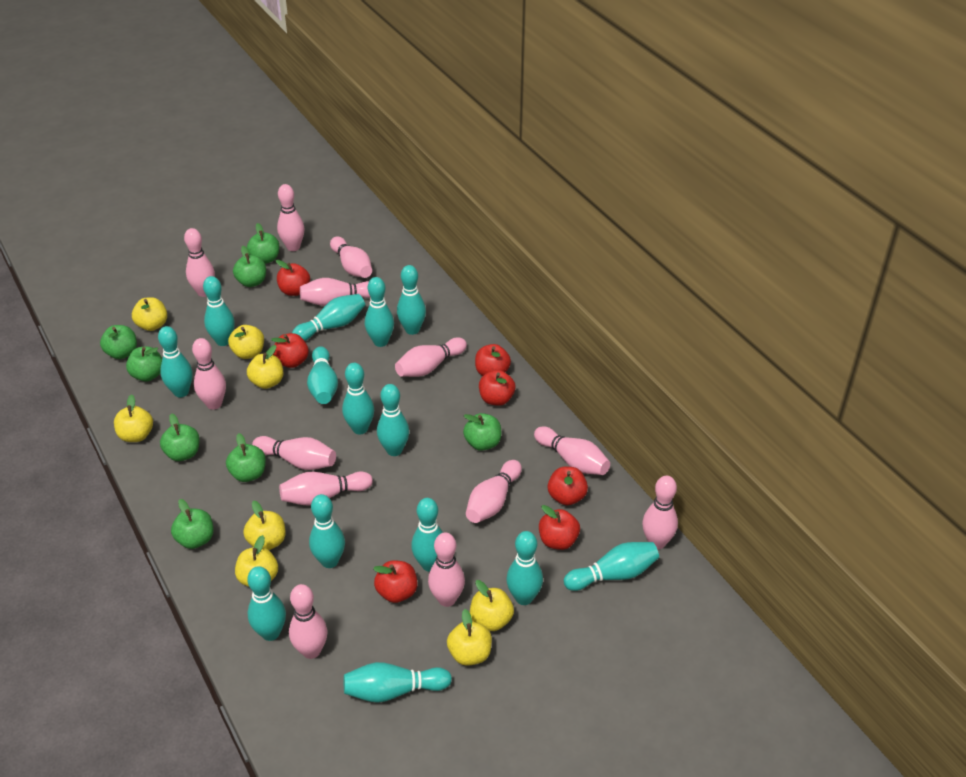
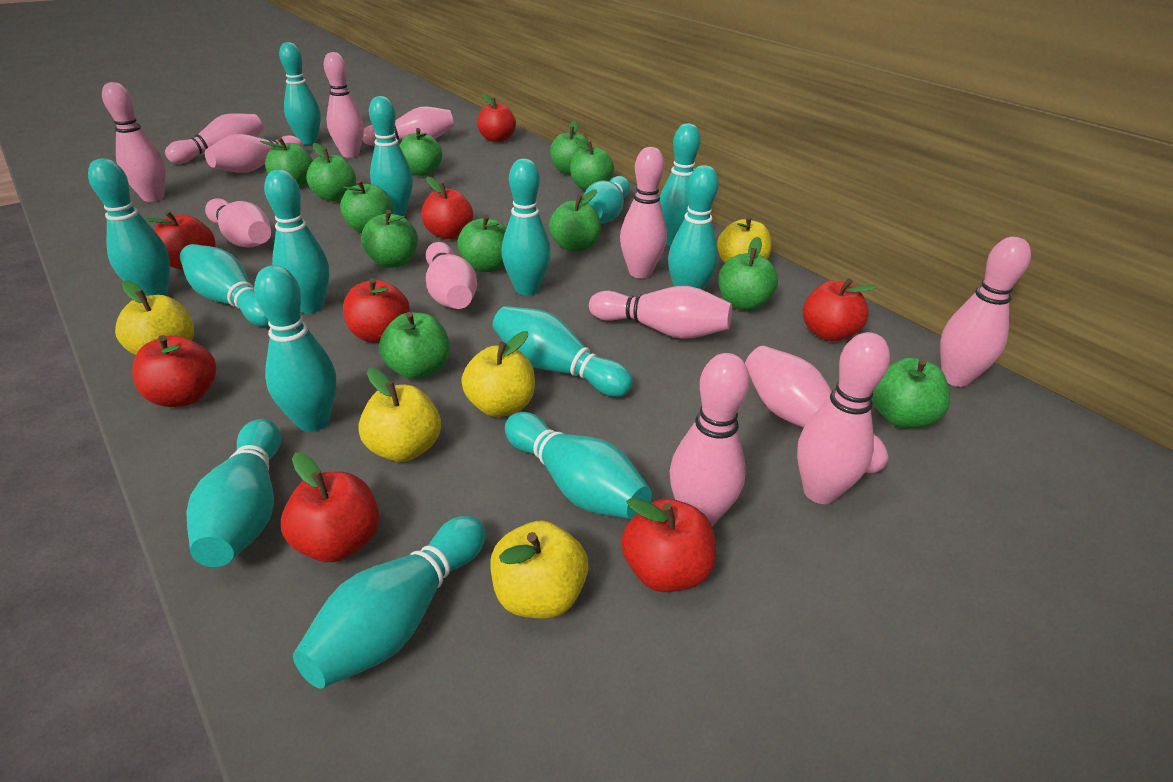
green apple: 8 -> 12
red apple: 7 -> 8
yellow apple: 8 -> 5

